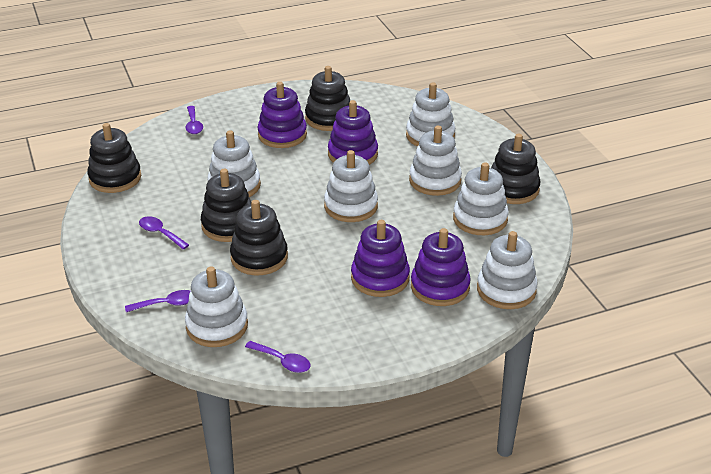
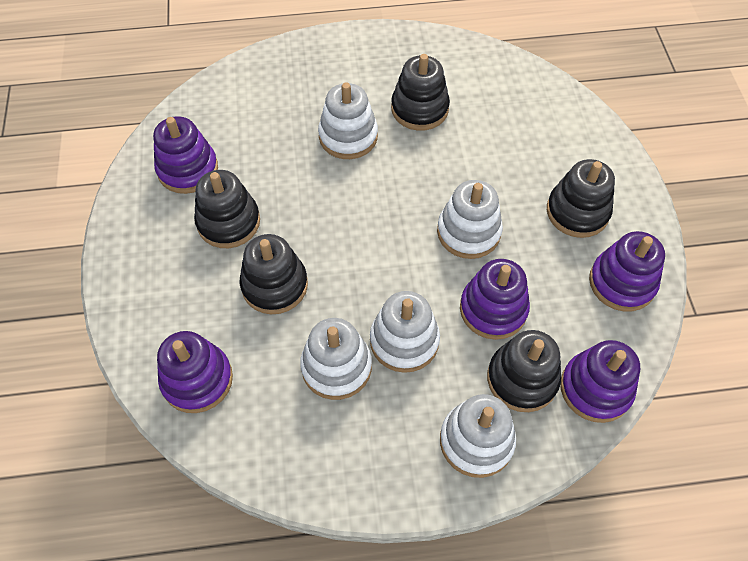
purple spoon: 4 -> 0
purple stacking toy: 4 -> 5
white stacking toy: 7 -> 5

